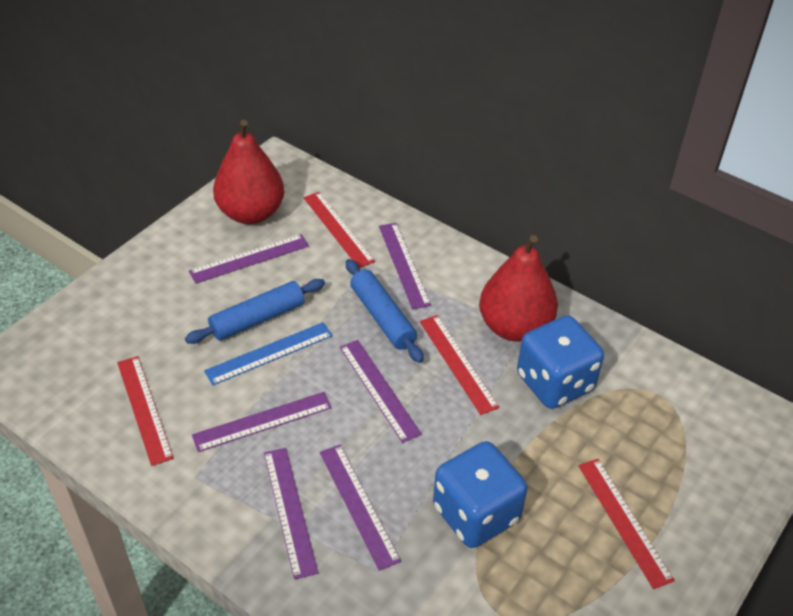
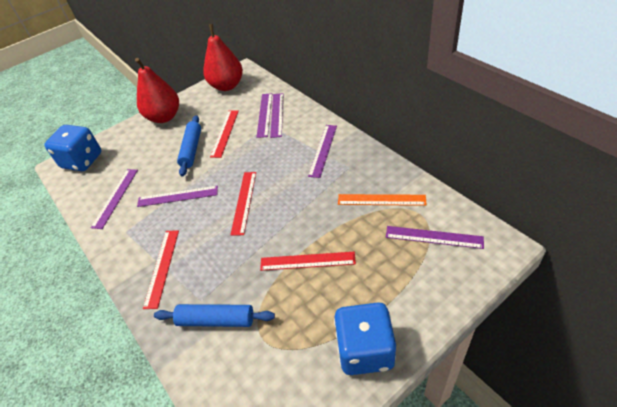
blue ruler: 1 -> 0
orange ruler: 0 -> 1

